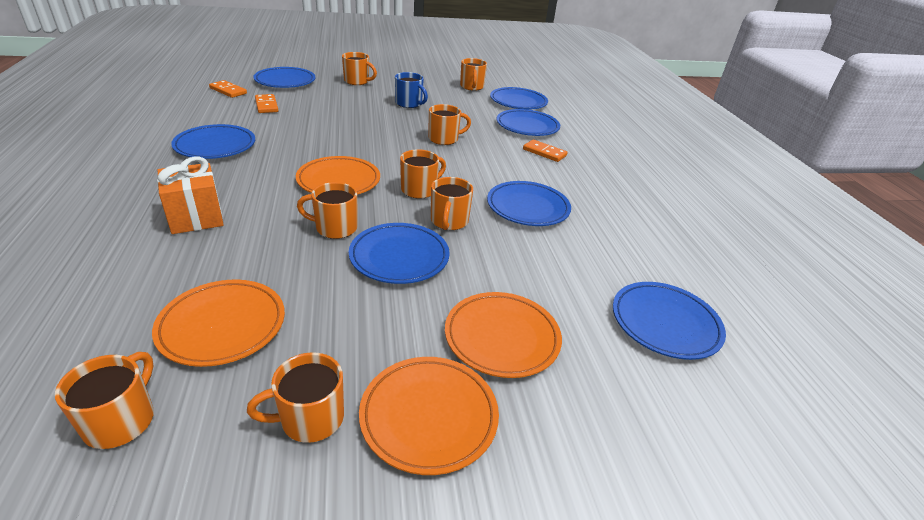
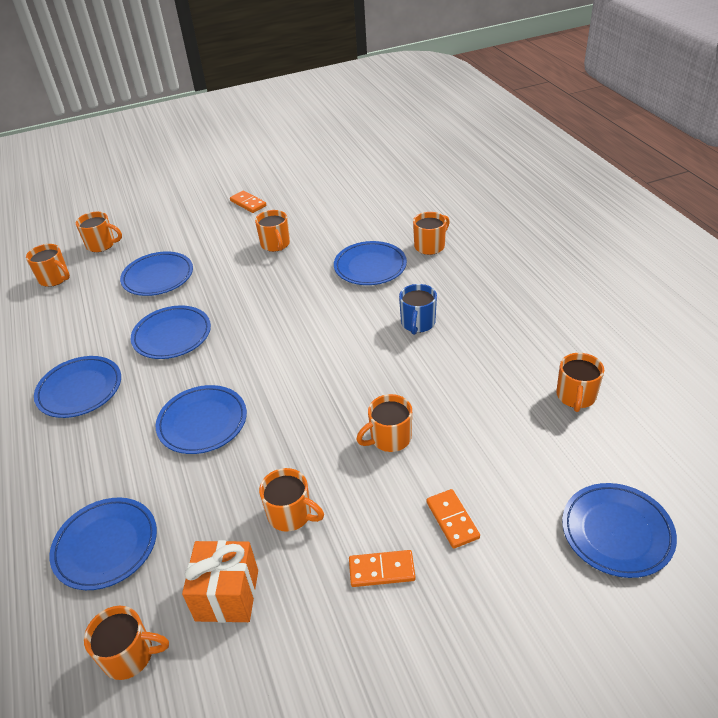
orange plate: 4 -> 0

